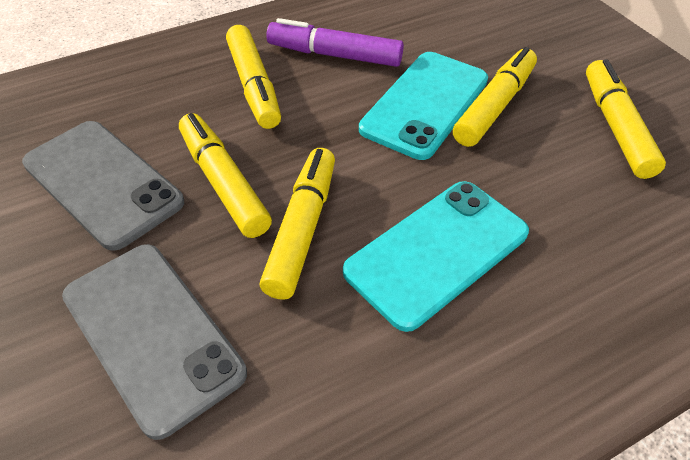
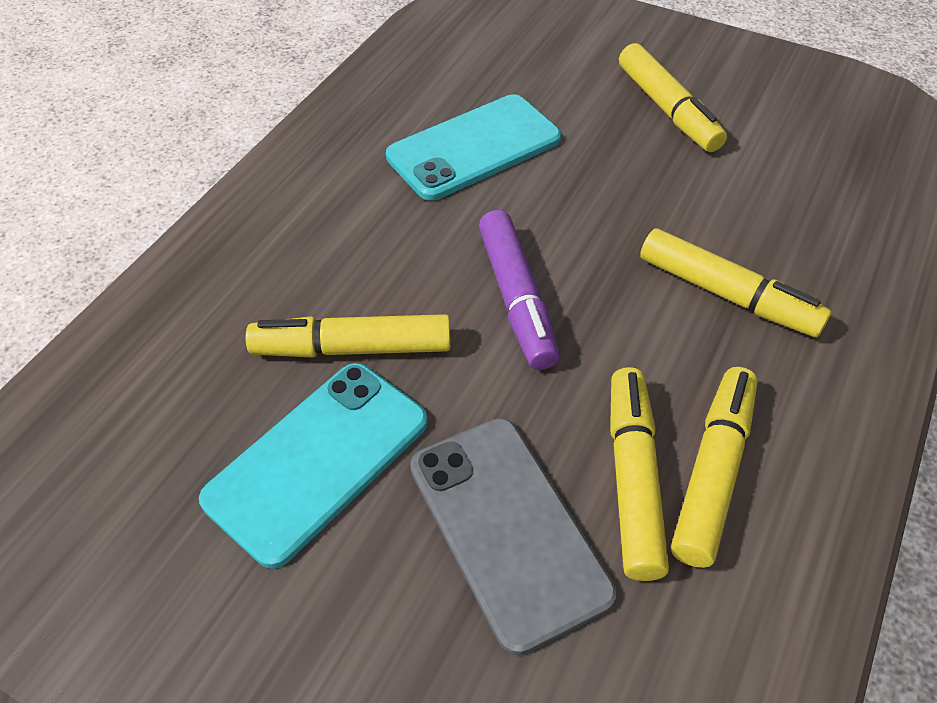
grey phone: 2 -> 1

